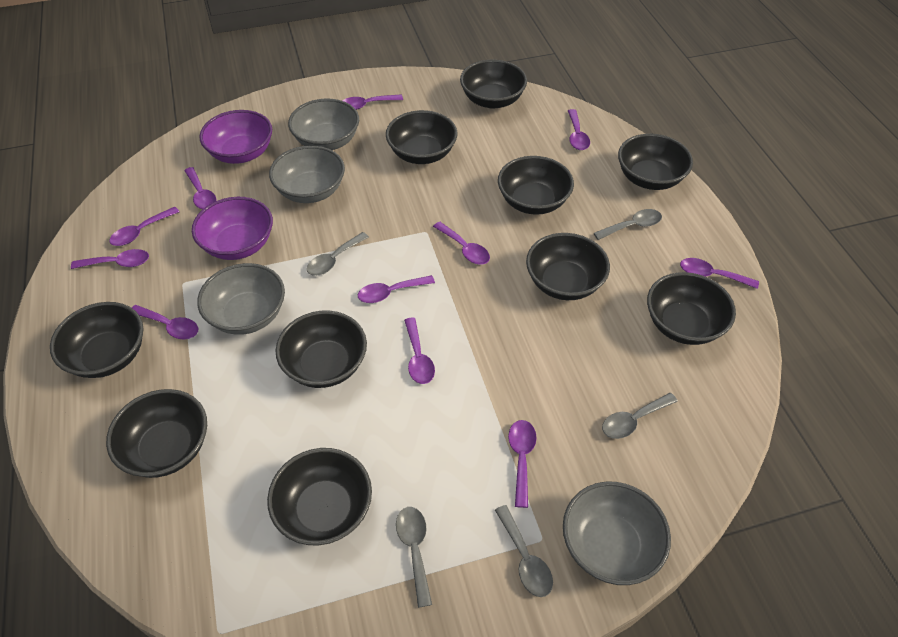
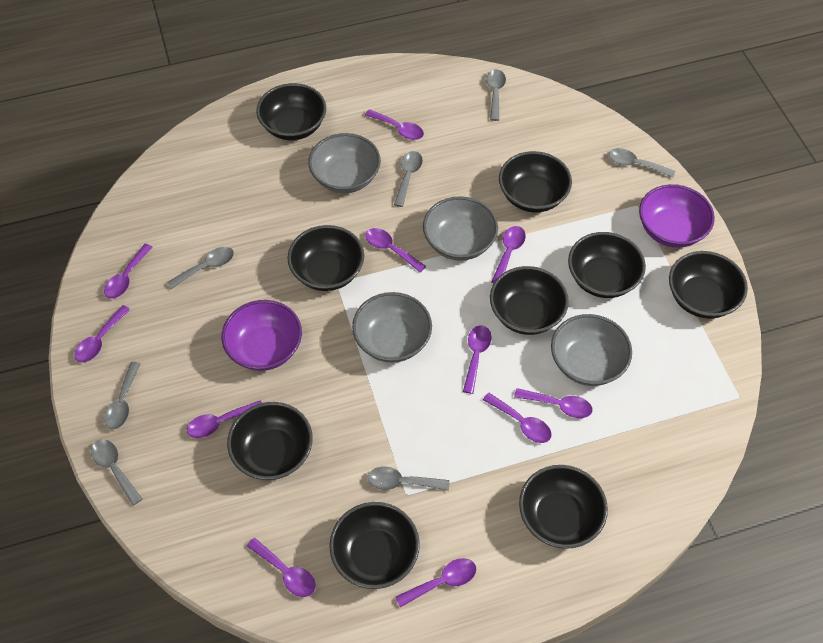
black bowl: 10 -> 9
grey spoon: 5 -> 7

